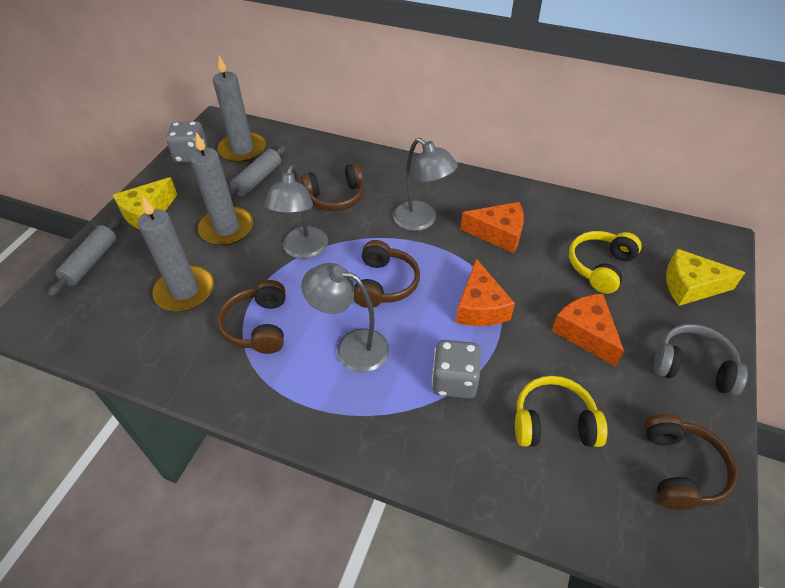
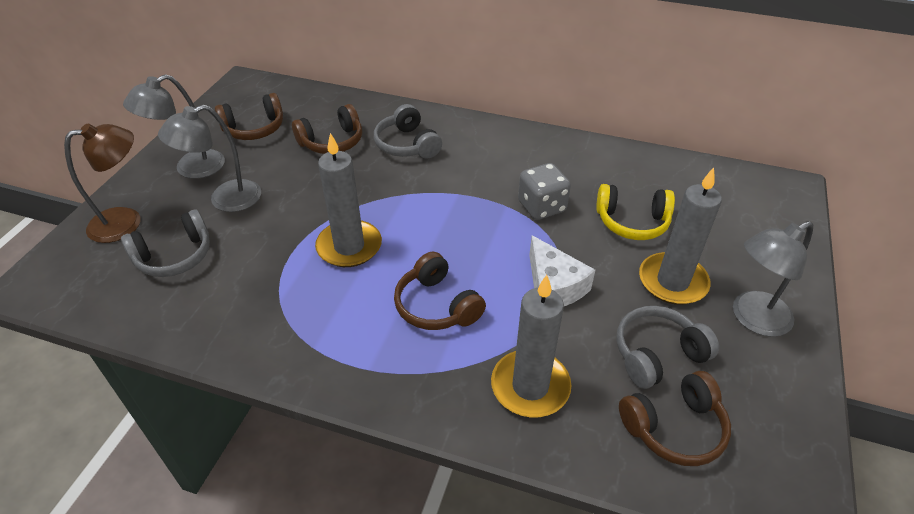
brown lamp: 0 -> 1
grey dice: 2 -> 1
grey headphones: 1 -> 3
grey rolling pin: 2 -> 0
orange cheese: 3 -> 0
white cheese: 0 -> 1
yellow cheese: 2 -> 0
yellow headphones: 2 -> 1

